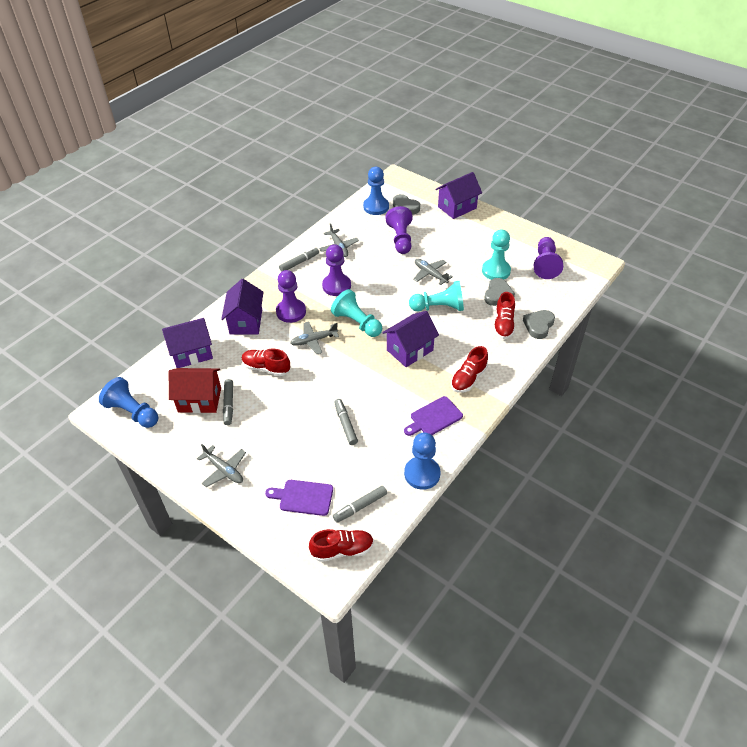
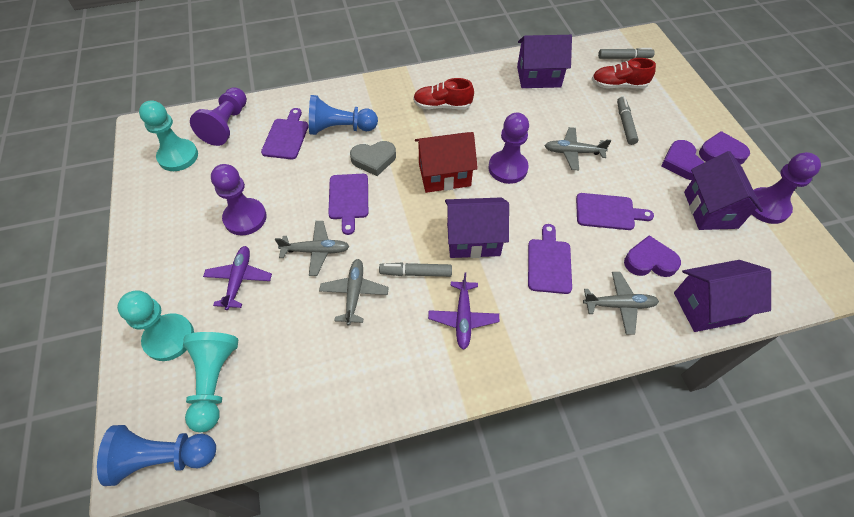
blue pawn: 3 -> 2
grey heart: 3 -> 1
grey marker: 4 -> 3
purple cutting board: 2 -> 4
purple heart: 0 -> 3
purple plane: 0 -> 2
red shoe: 4 -> 2

